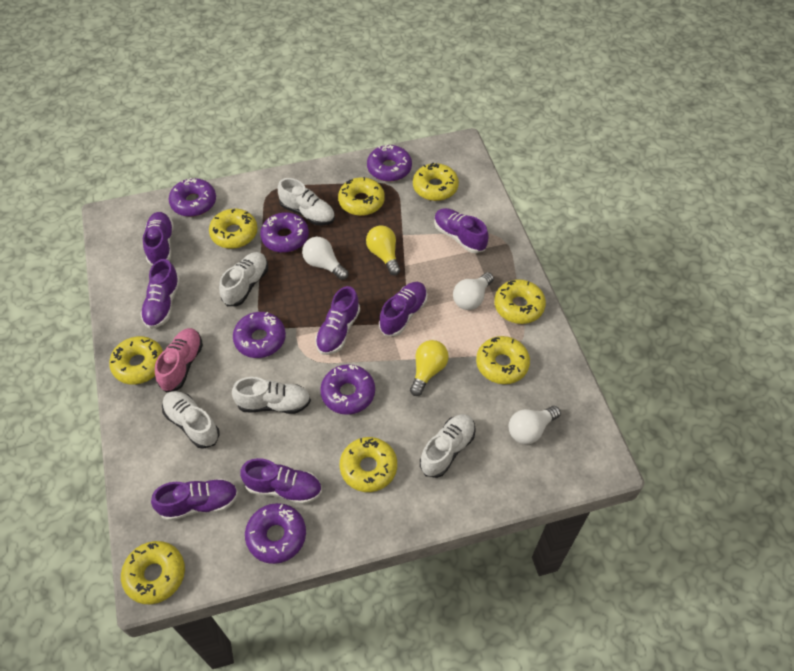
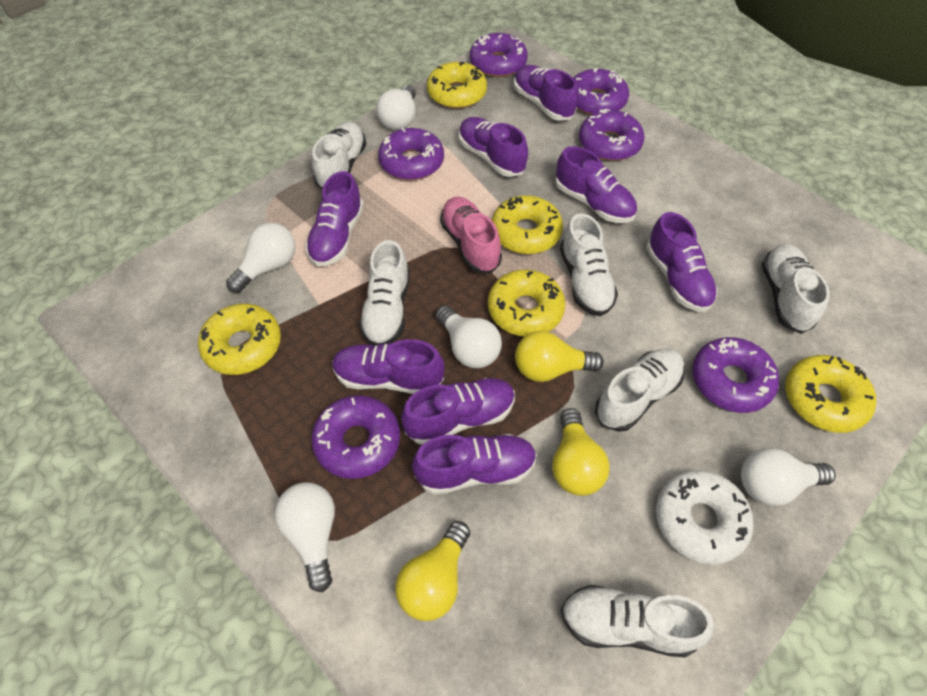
purple shoe: 7 -> 8
white donut: 0 -> 1
white light bulb: 3 -> 5
white shoe: 5 -> 6
yellow donut: 8 -> 5
yellow light bulb: 2 -> 3

